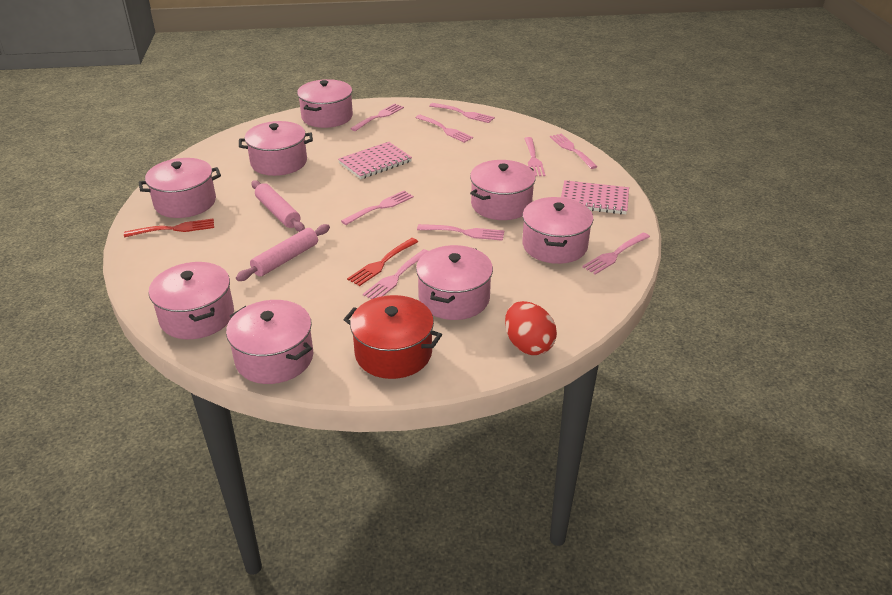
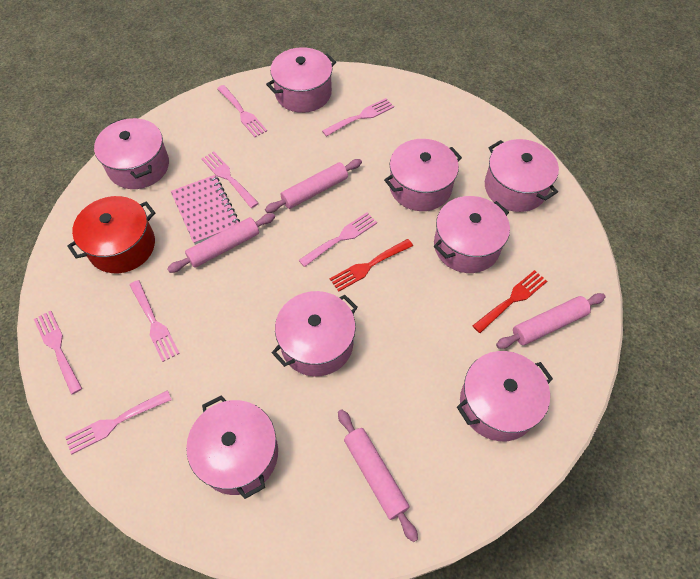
pink fork: 9 -> 7
pink notebook: 2 -> 1
pink rolling pin: 2 -> 4
red egg: 1 -> 0

